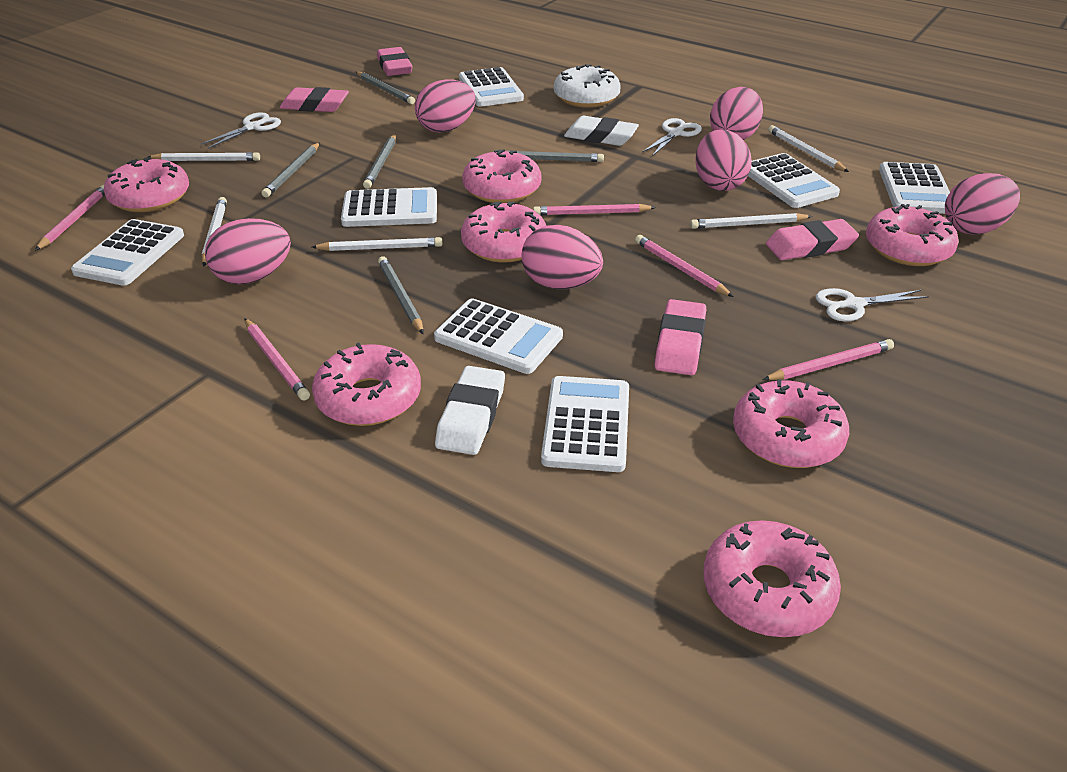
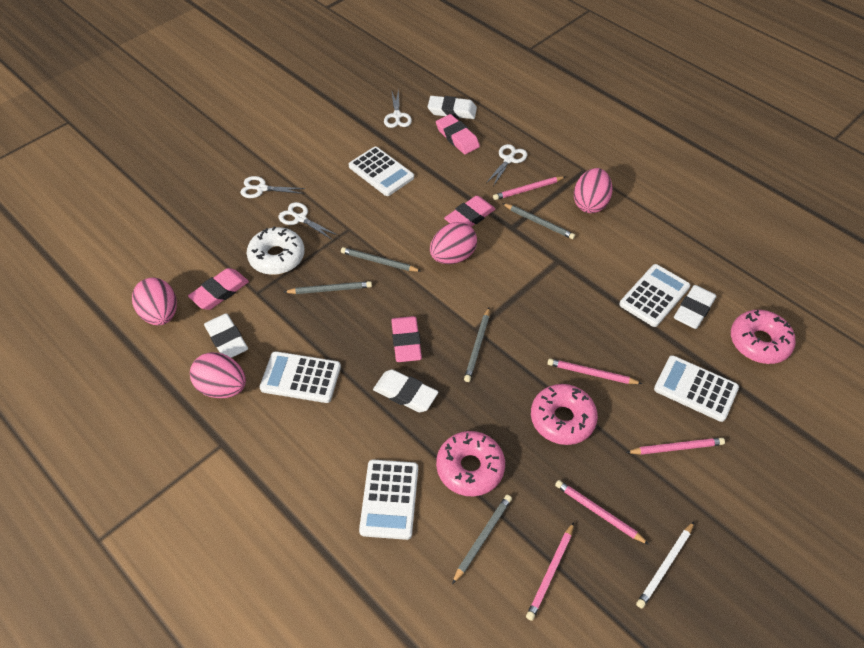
pink donut: 7 -> 3
pink egg: 6 -> 4
white calculator: 7 -> 5
white eraser: 2 -> 4
white pencil: 5 -> 1
white scissors: 3 -> 4

